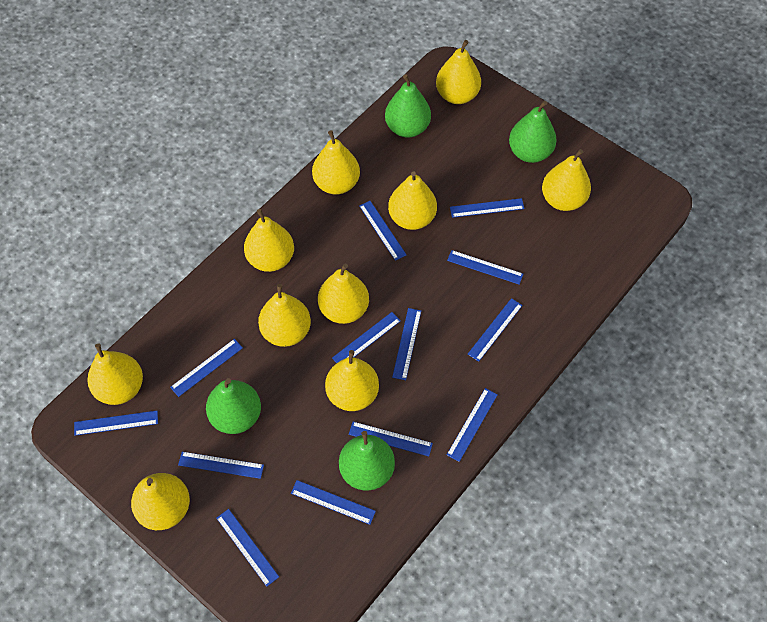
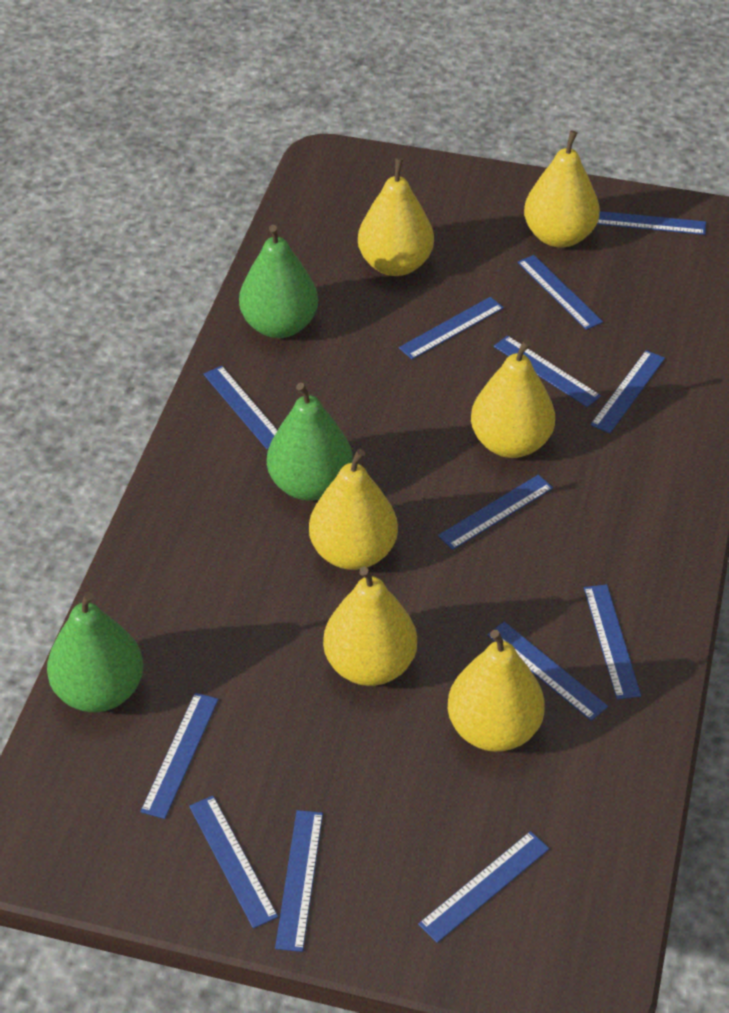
green pear: 4 -> 3
yellow pear: 10 -> 6

